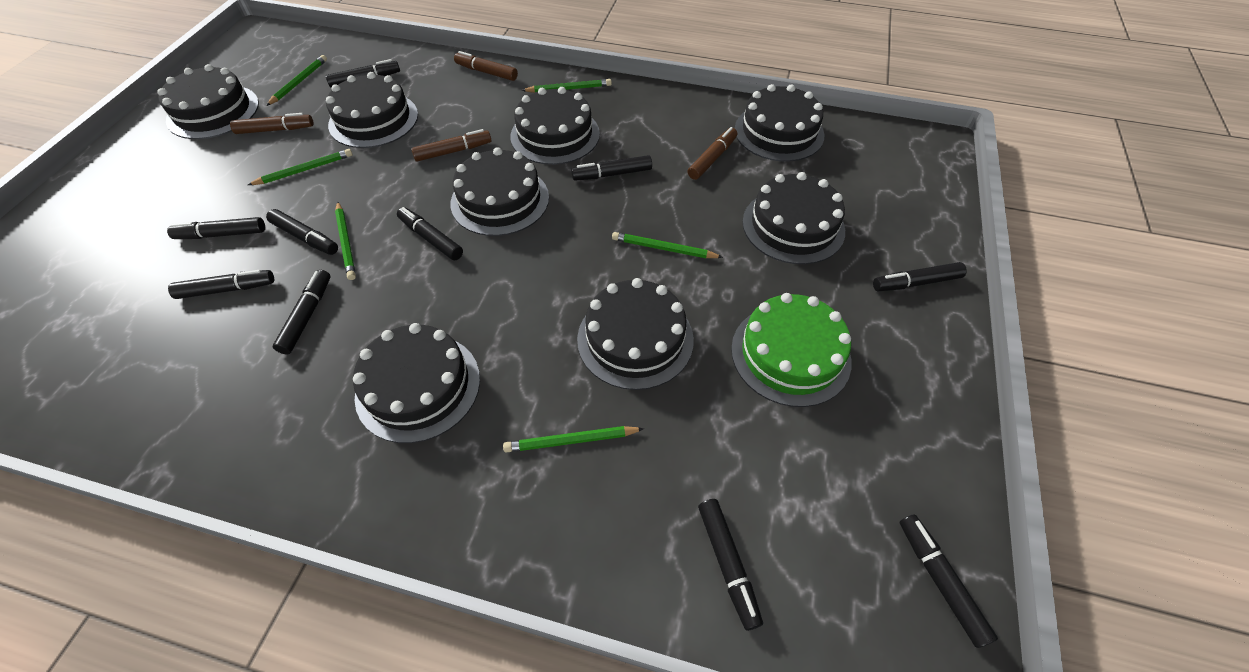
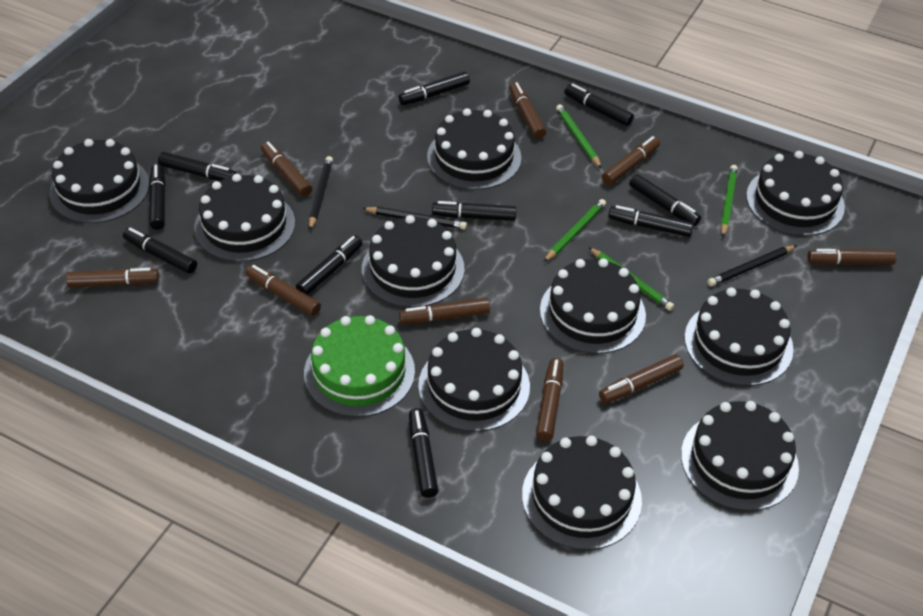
black cake: 8 -> 10
black pencil: 0 -> 3
brown marker: 4 -> 9
green pencil: 6 -> 4

